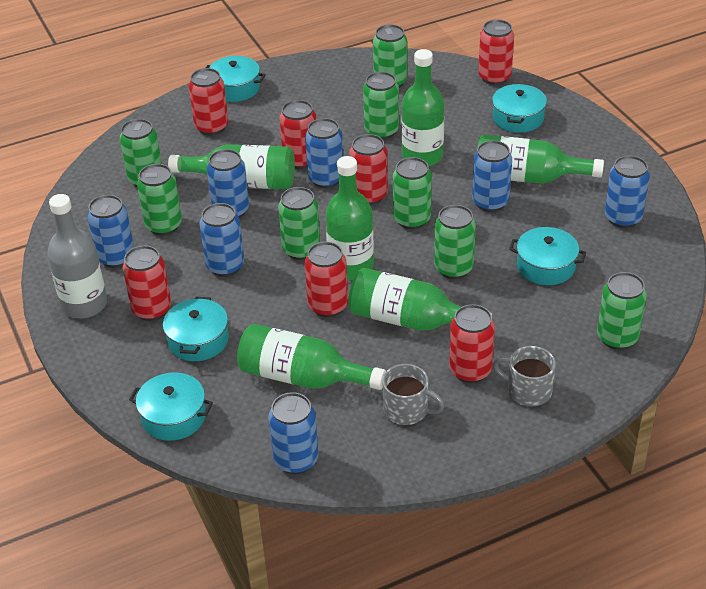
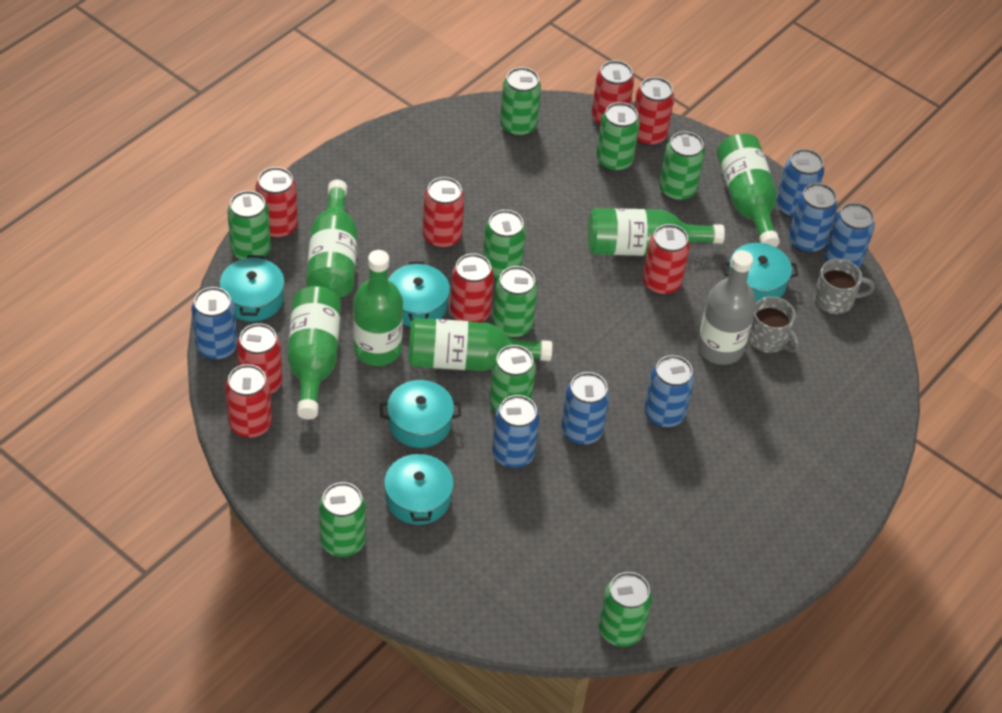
green can: 8 -> 9
red can: 7 -> 8

